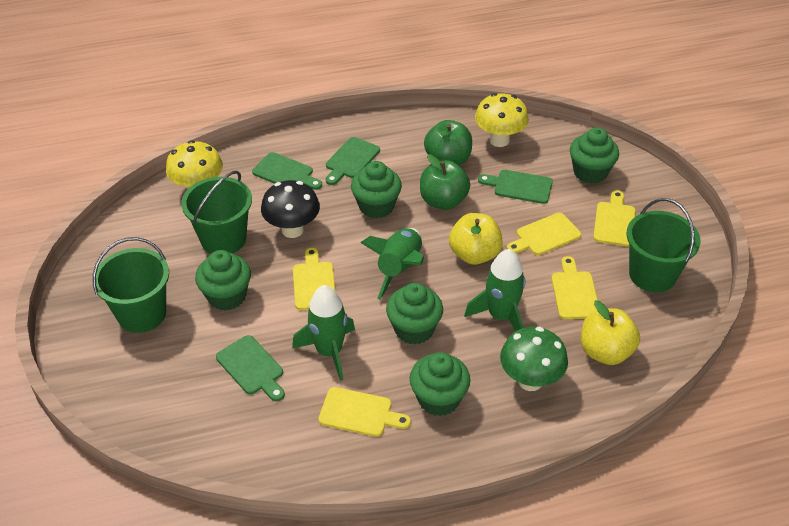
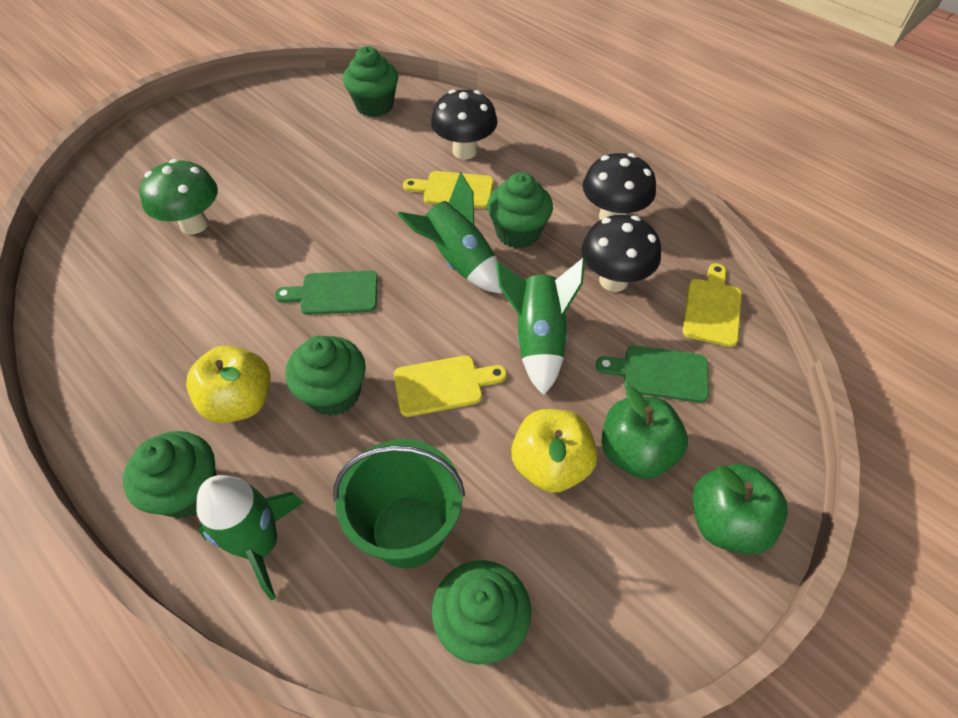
black mushroom: 1 -> 3
green bucket: 3 -> 1
green cutting board: 4 -> 2
yellow cutting board: 5 -> 3
yellow mushroom: 2 -> 0

